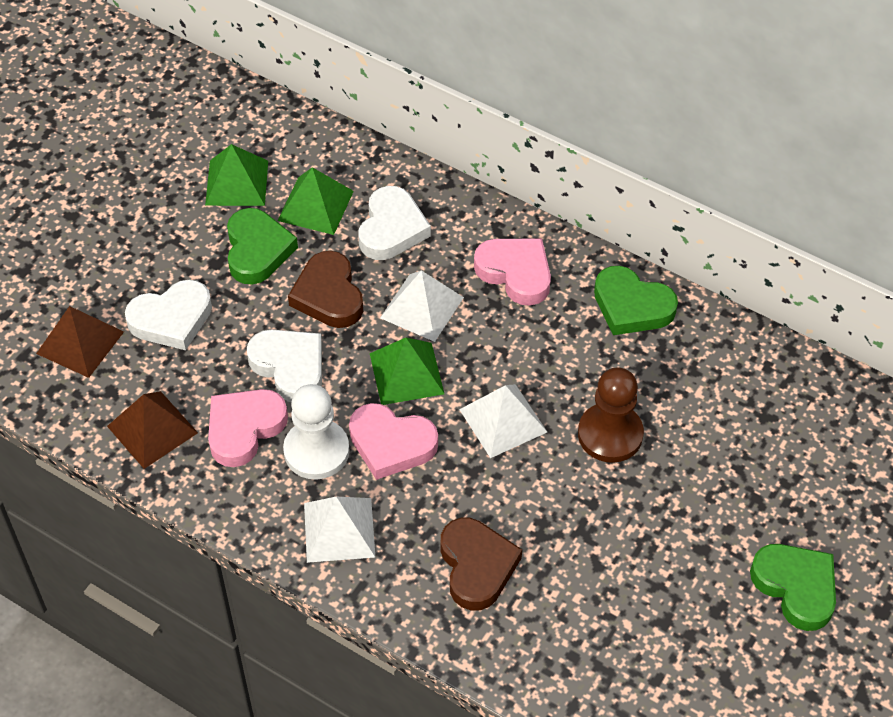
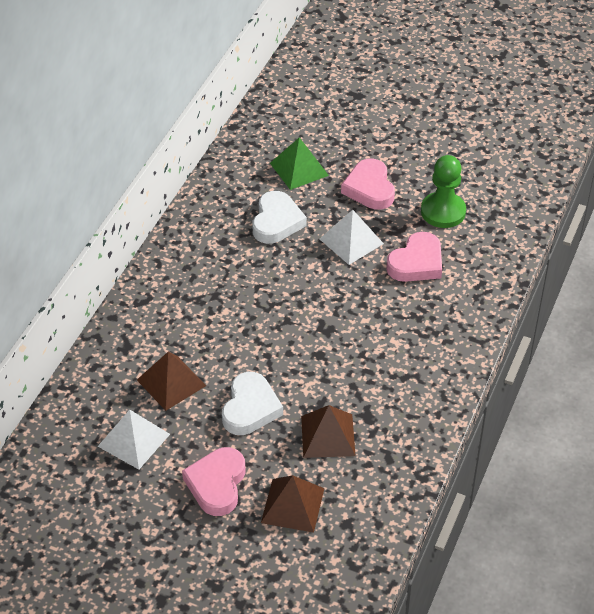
brown heart: 2 -> 0
brown pawn: 1 -> 0
brown pyramid: 2 -> 3
green heart: 3 -> 0
green pawn: 0 -> 1
green pyramid: 3 -> 1
white heart: 3 -> 2
white pawn: 1 -> 0
white pyramid: 3 -> 2

